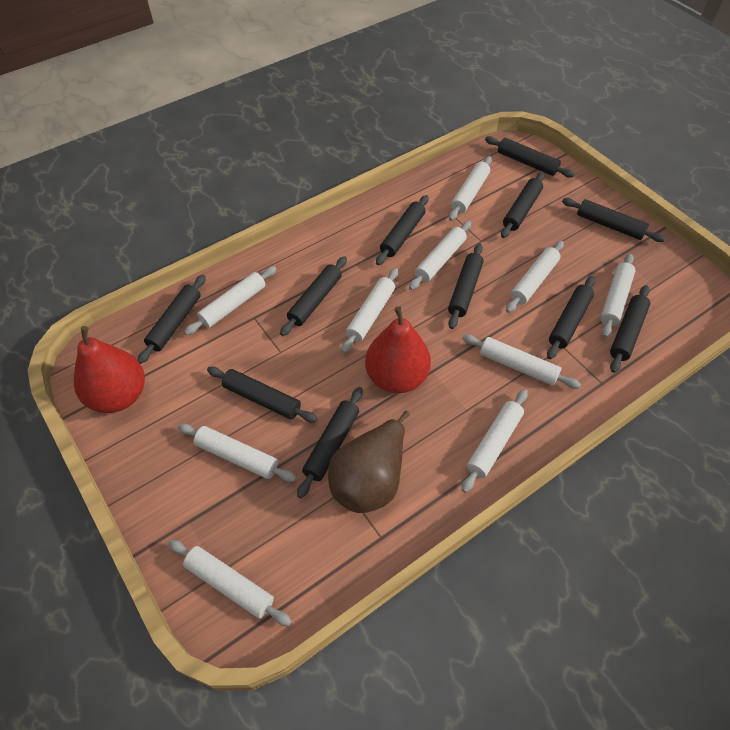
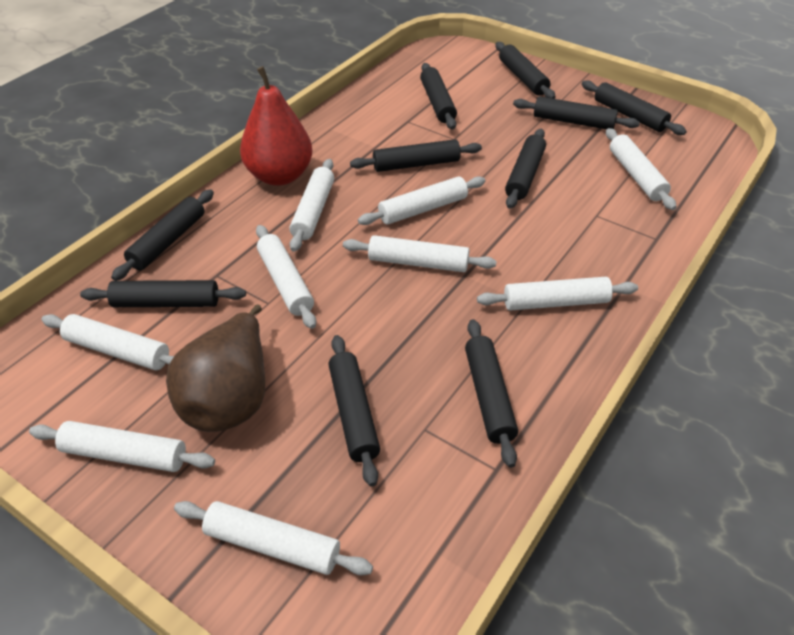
black rolling pin: 11 -> 10
red pear: 2 -> 1
white rolling pin: 10 -> 9

